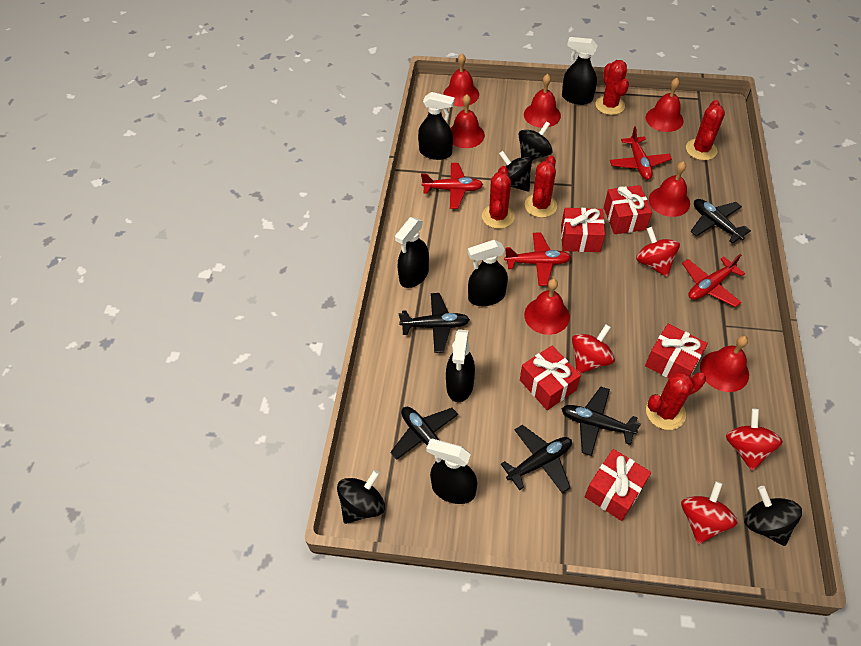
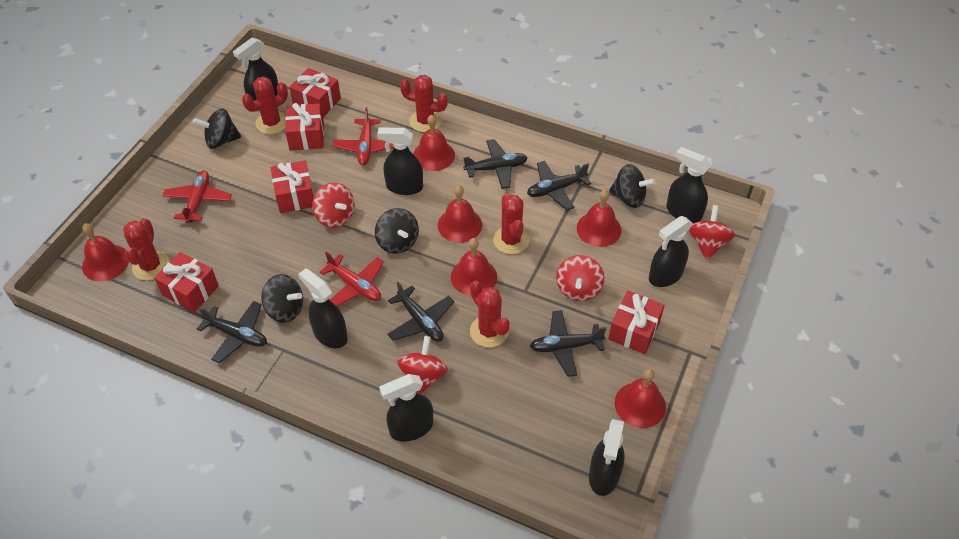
black spray bottle: 6 -> 7
red bell: 7 -> 6
red plane: 4 -> 3

